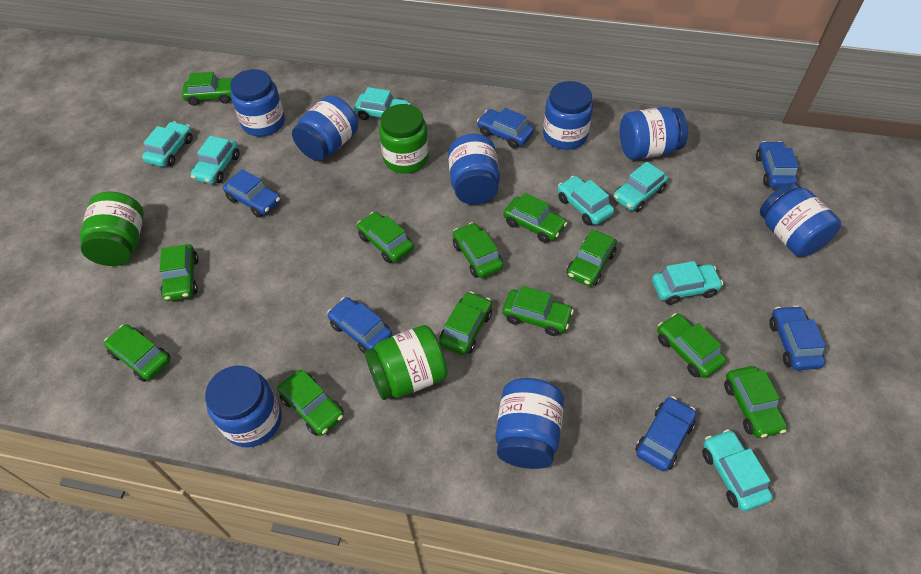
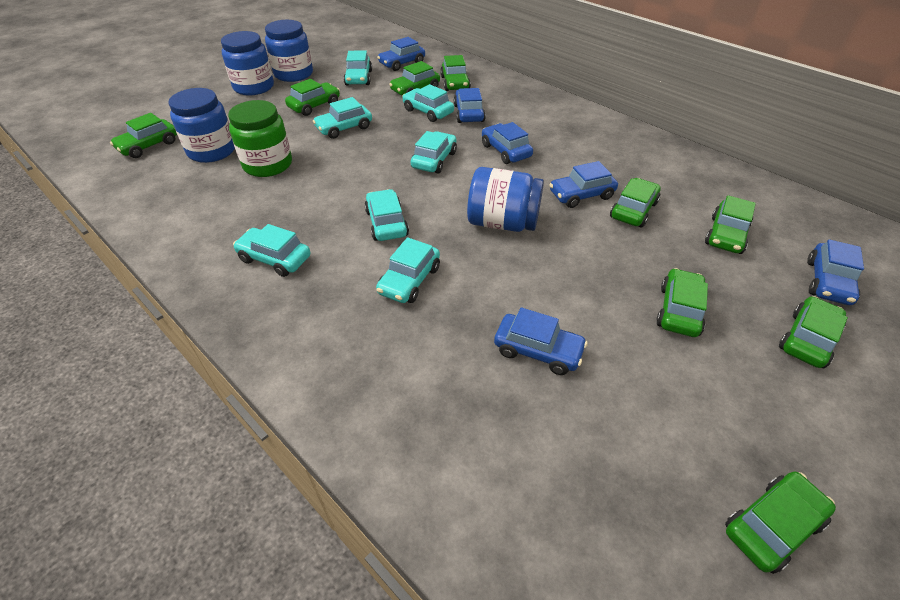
blue jar: 8 -> 4
green car: 12 -> 9
green jar: 3 -> 1

